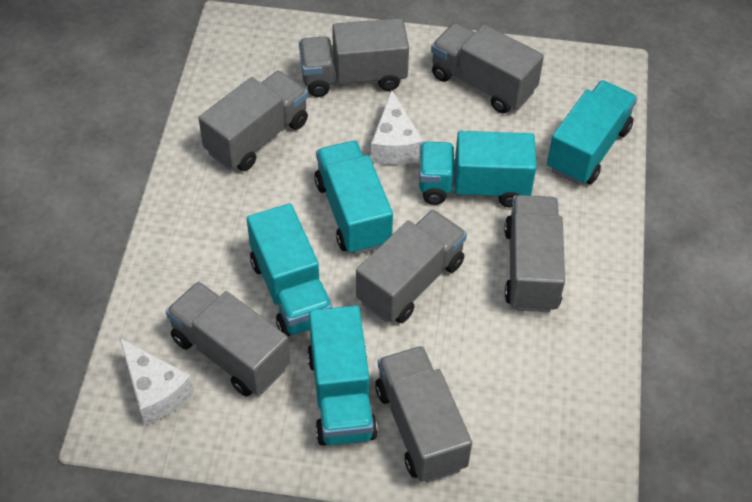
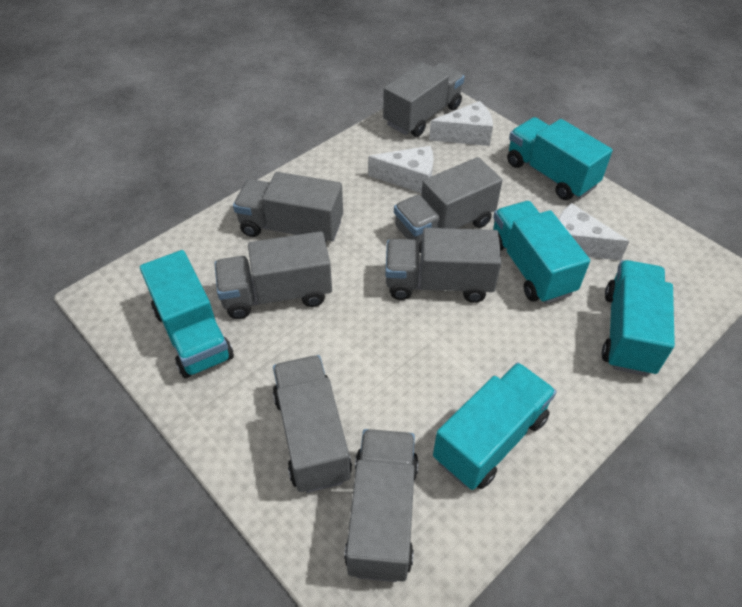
white cheese: 2 -> 3

